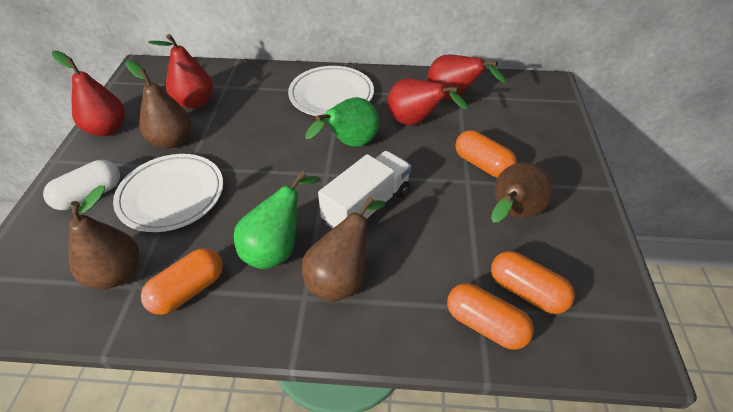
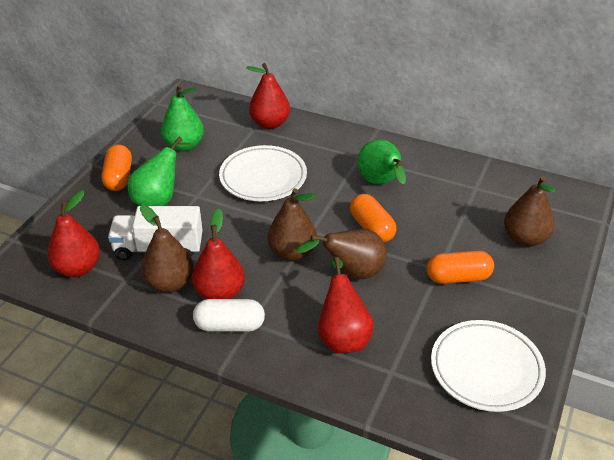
green pear: 2 -> 3
orange capsule: 4 -> 3

